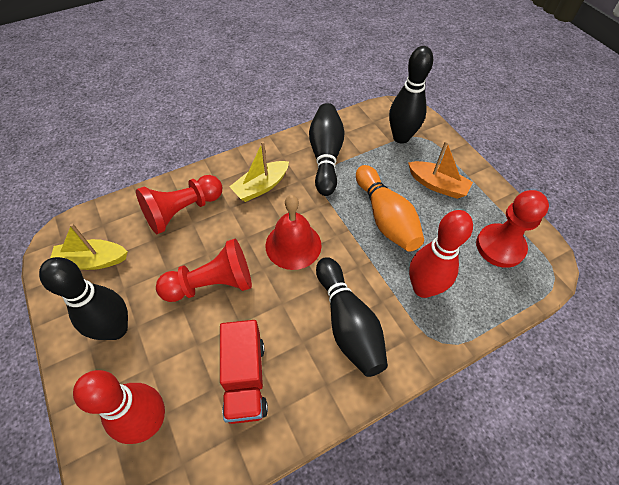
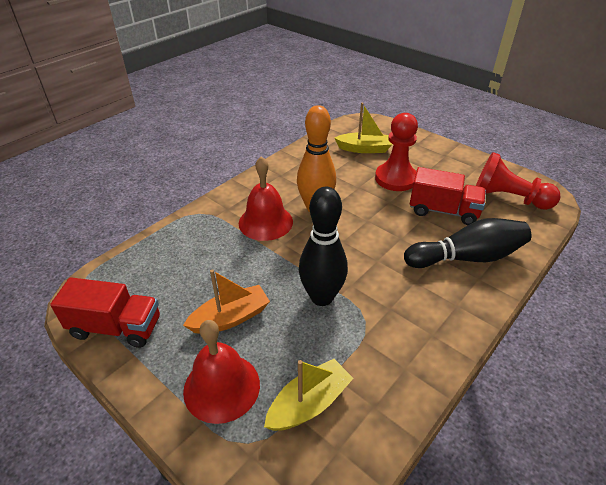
black bowling pin: 4 -> 2
red bell: 1 -> 2
red bowling pin: 2 -> 0
red pawn: 3 -> 2
red truck: 1 -> 2

